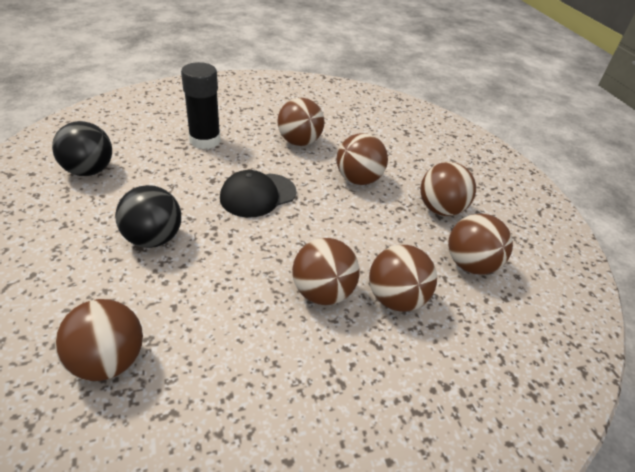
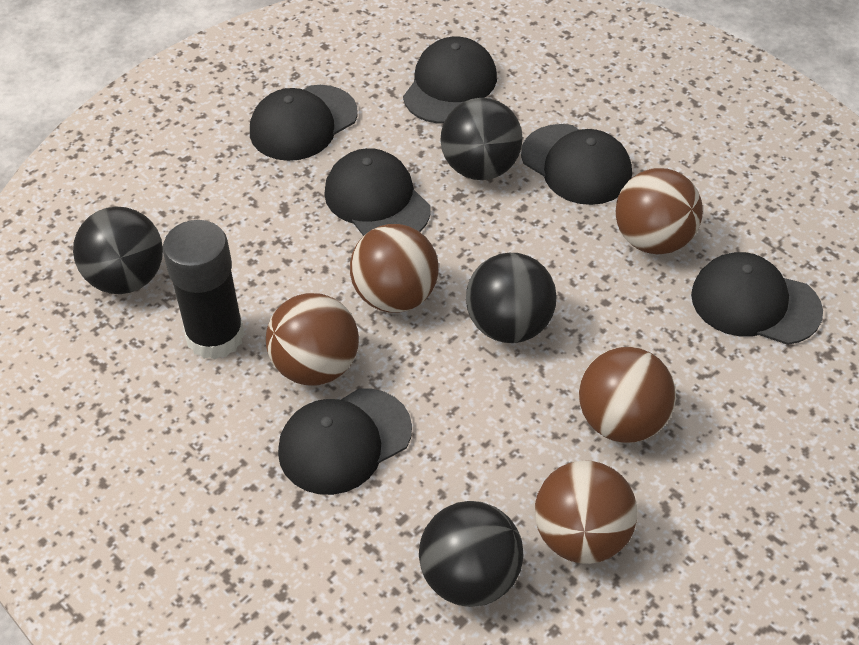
black ball: 2 -> 4
black cap: 1 -> 6
brown ball: 7 -> 5

